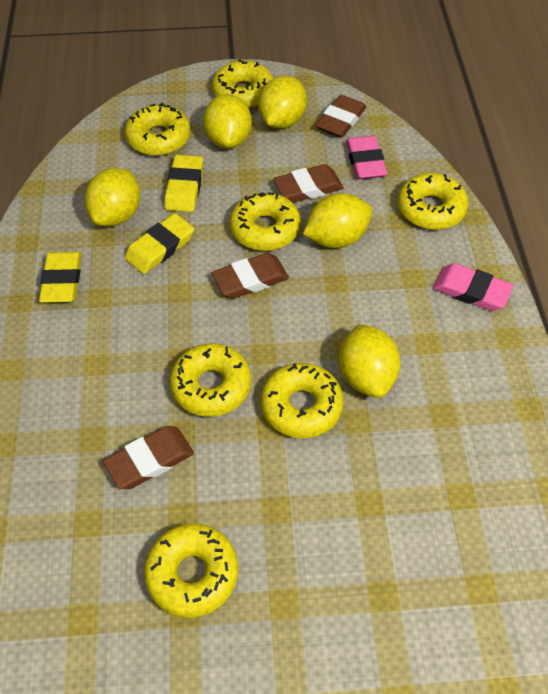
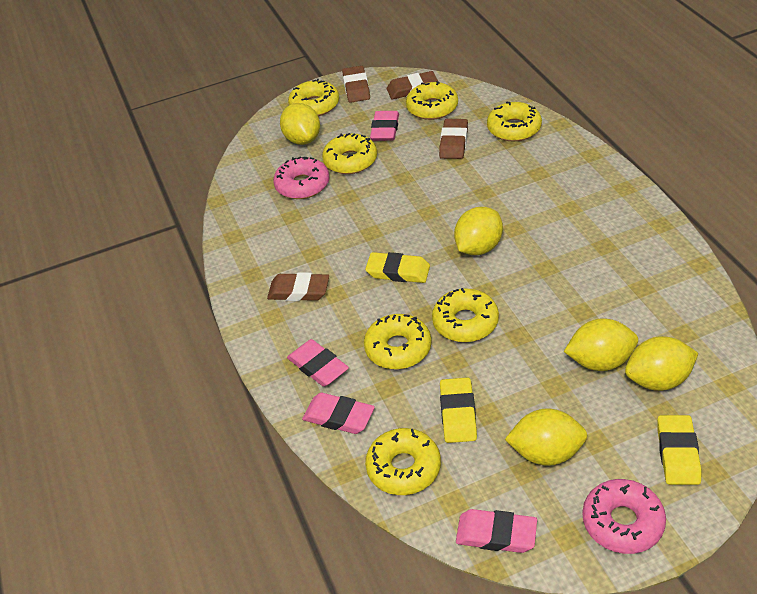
pink donut: 0 -> 2
pink eraser: 2 -> 4

